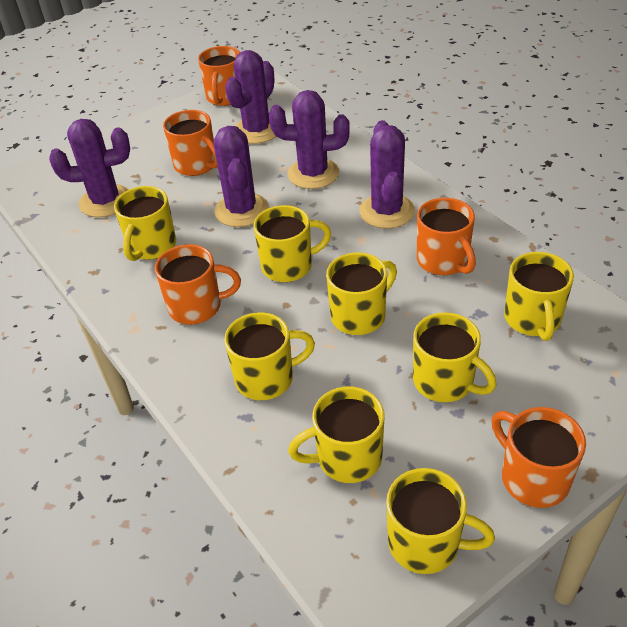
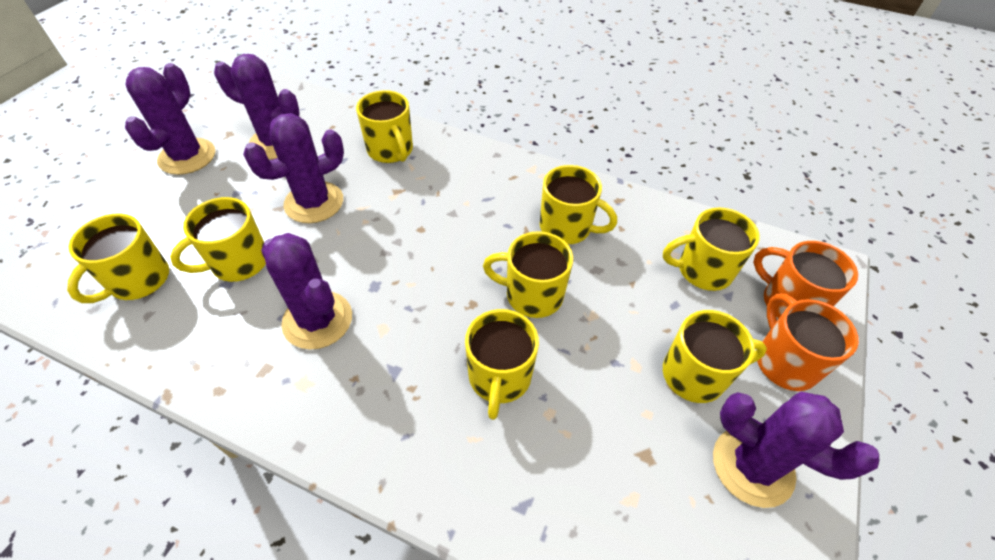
orange mug: 5 -> 2

